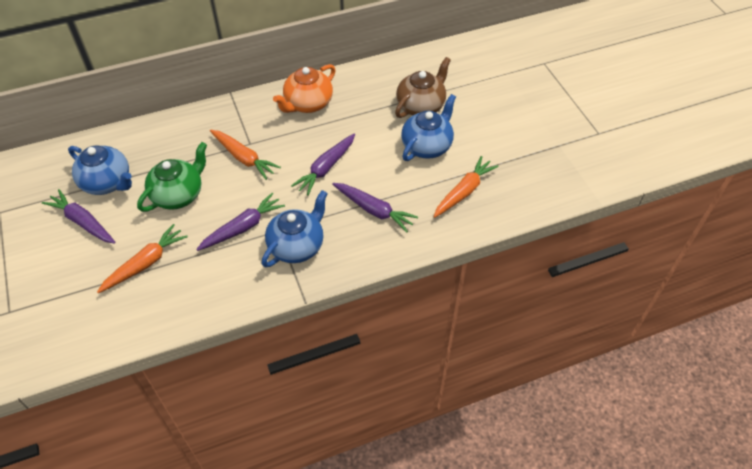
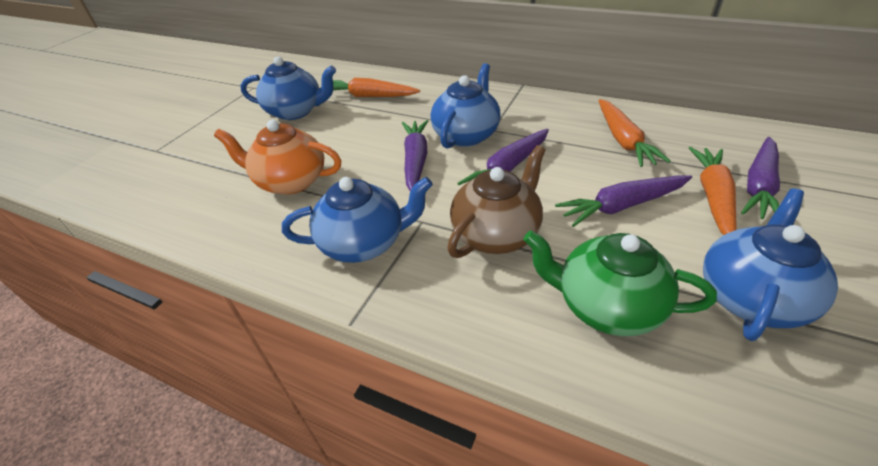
blue teapot: 3 -> 4

